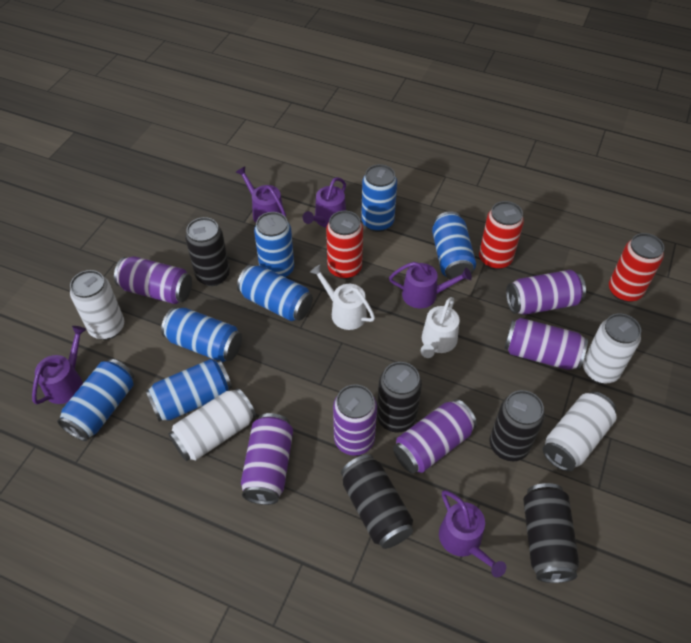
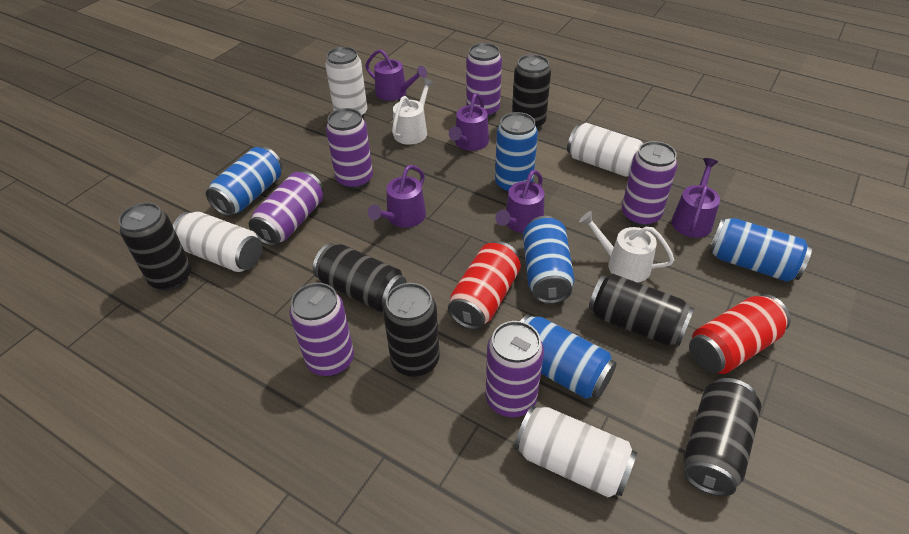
black can: 5 -> 6
blue can: 7 -> 5
red can: 3 -> 2

